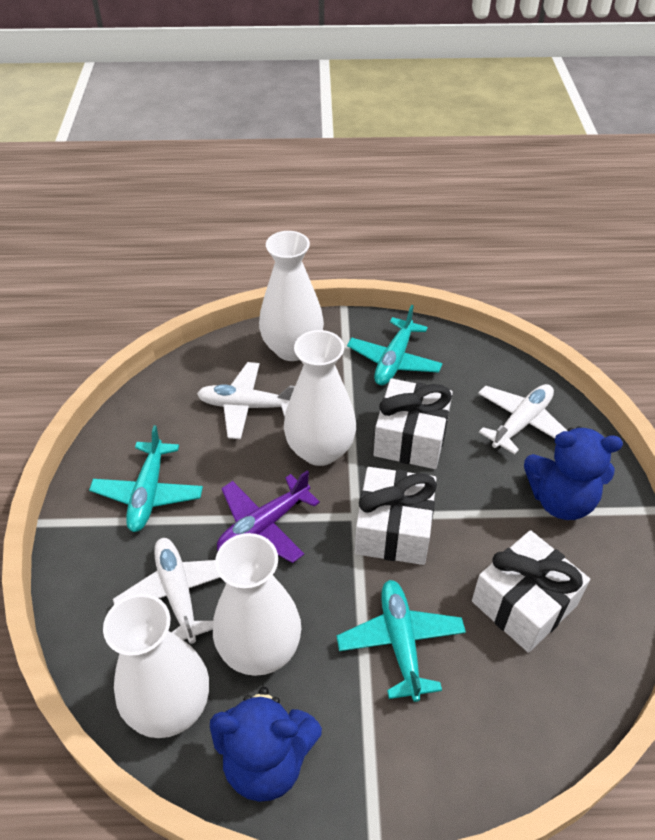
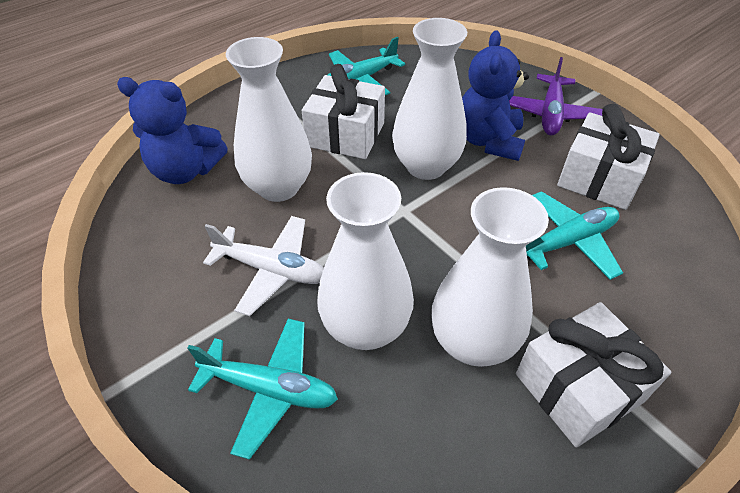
white plane: 3 -> 1

